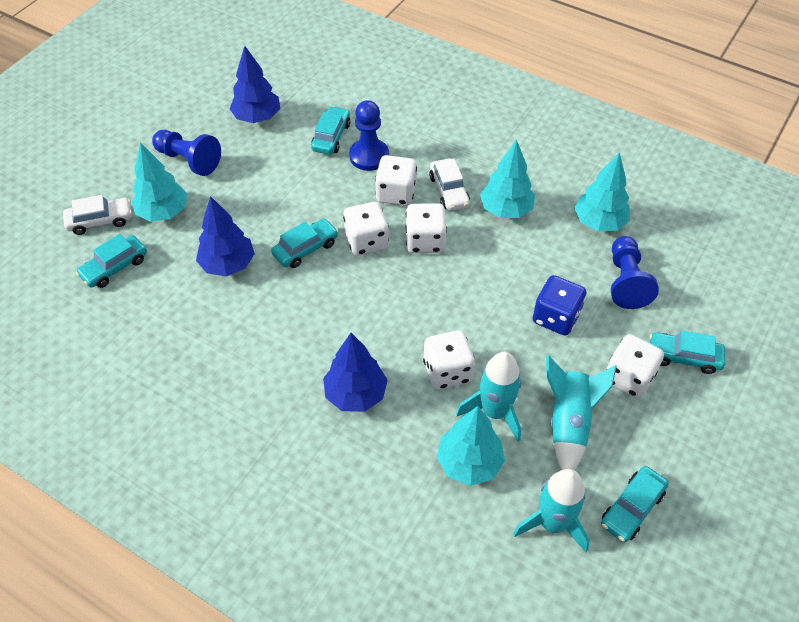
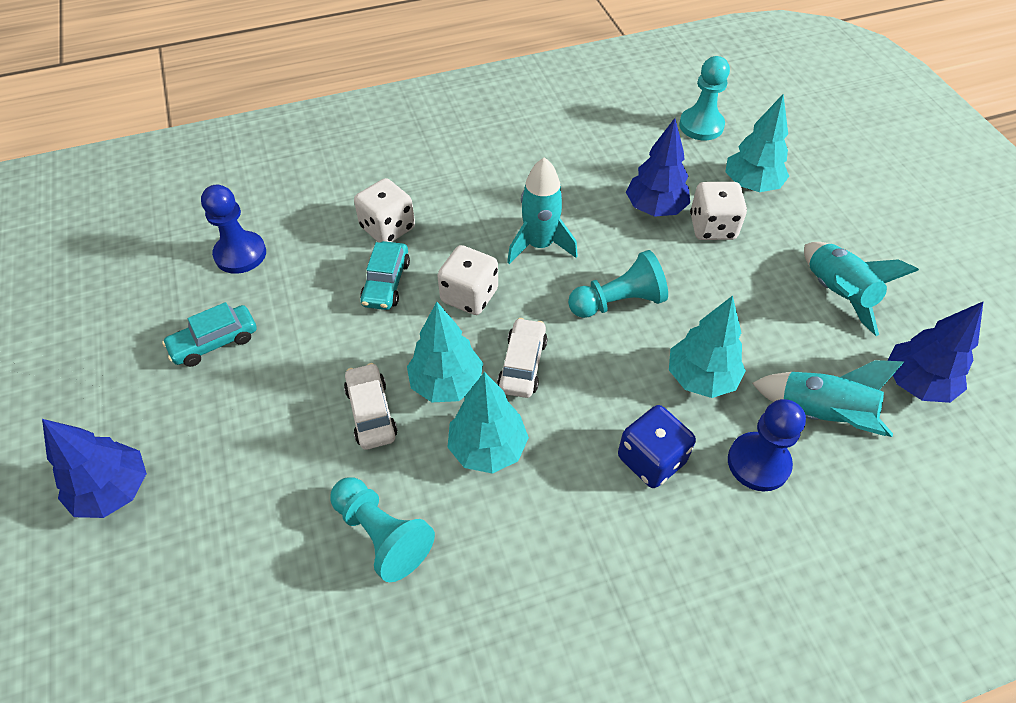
blue pawn: 3 -> 2
turquoise car: 5 -> 2
turquoise pawn: 0 -> 3
white dice: 5 -> 3

